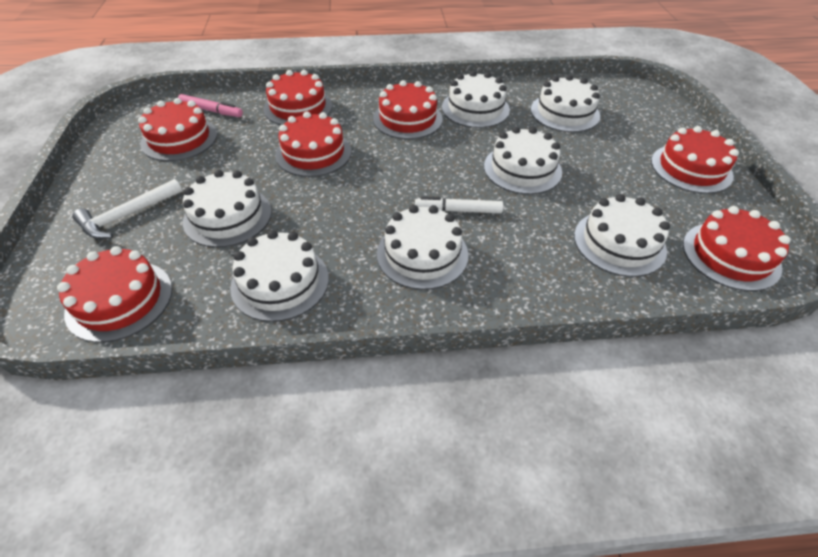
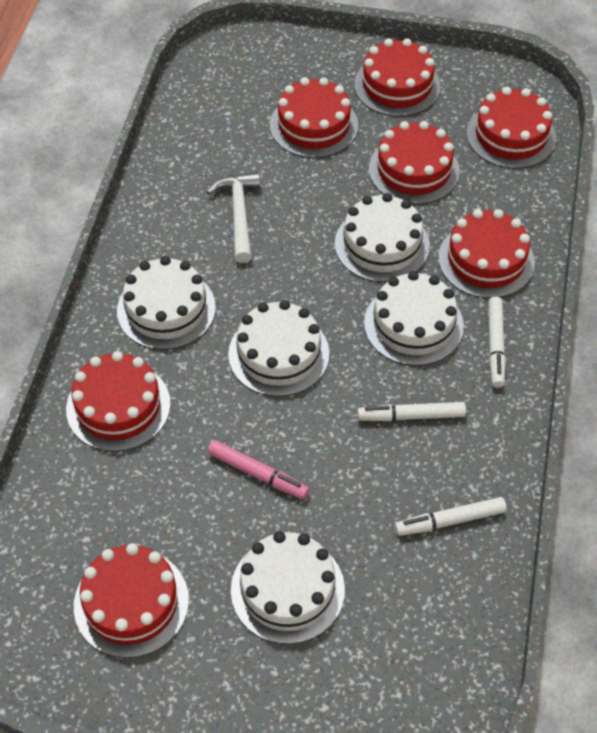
white cake: 7 -> 5
white marker: 1 -> 3

